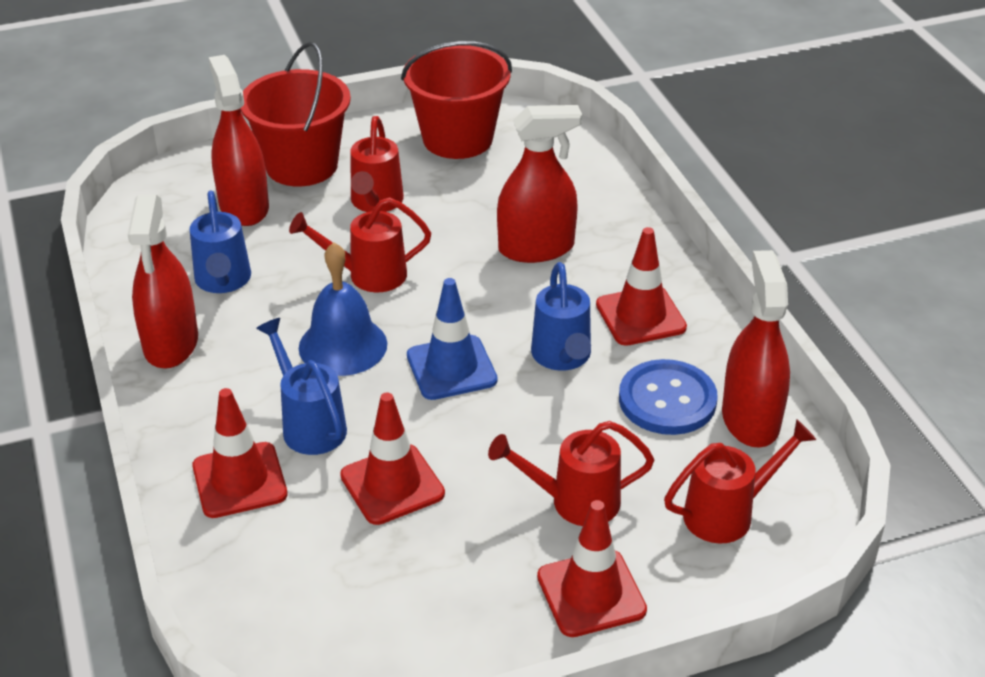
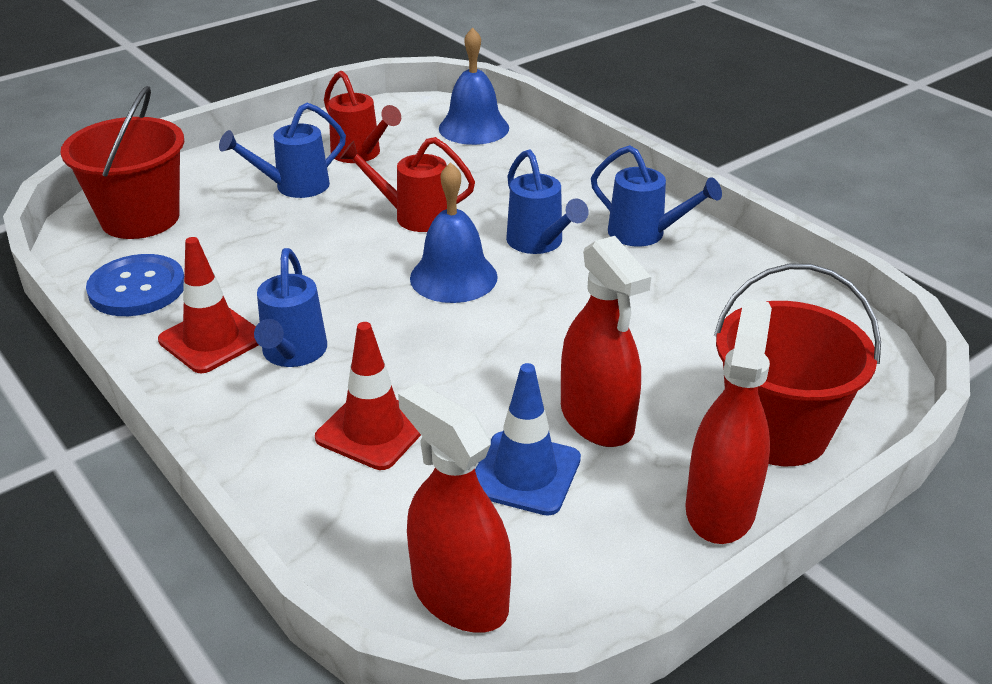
blue bell: 1 -> 2
blue watering can: 3 -> 4
red spray bottle: 4 -> 3
red traffic cone: 4 -> 2
red watering can: 4 -> 2

